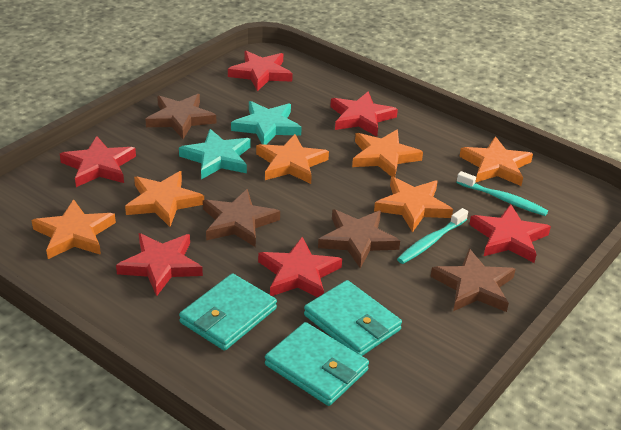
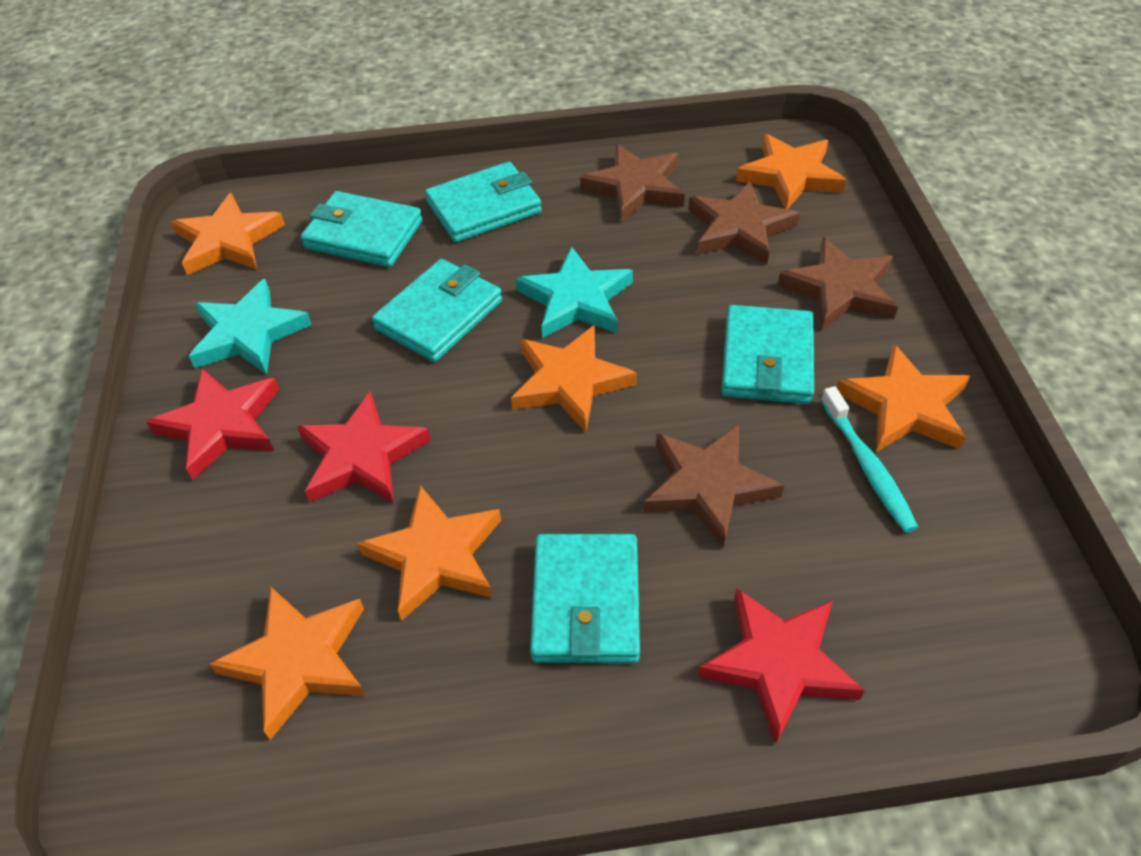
red star: 6 -> 3
turquoise toothbrush: 2 -> 1
turquoise wallet: 3 -> 5

